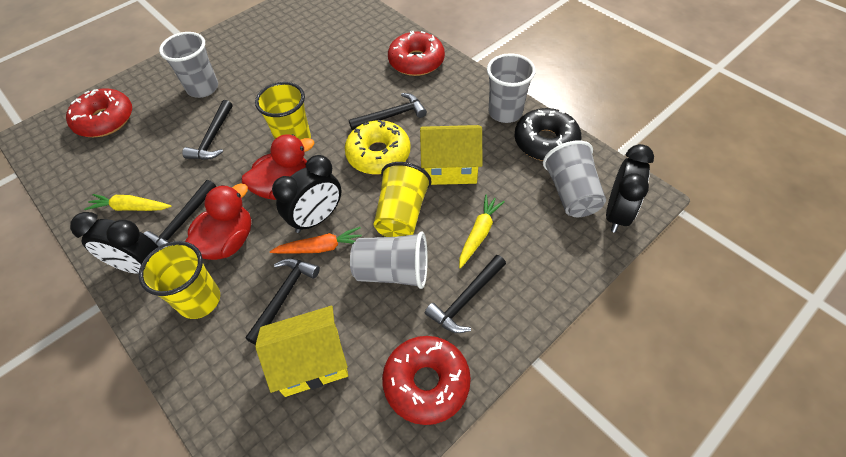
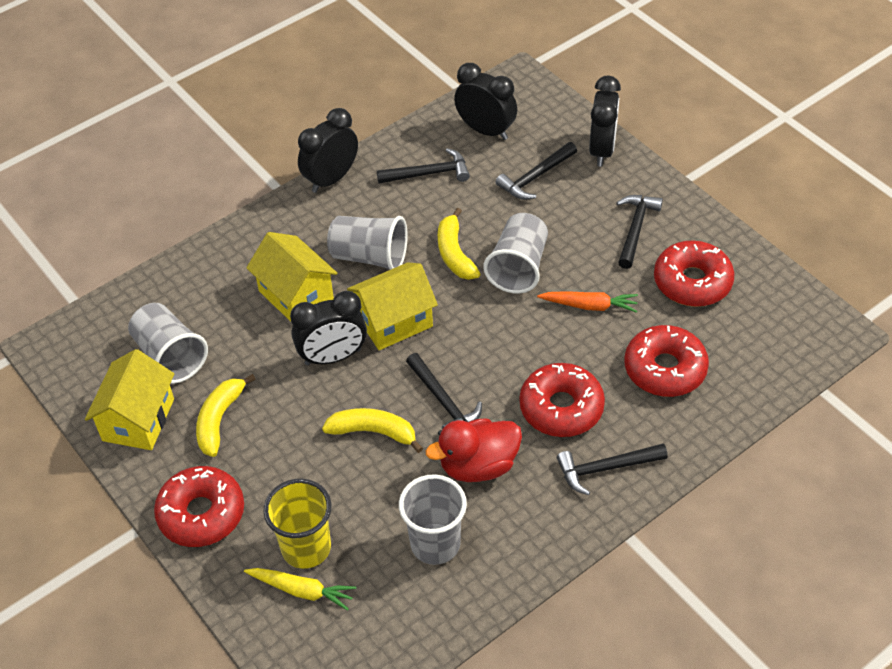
black clock: 3 -> 4
black donut: 1 -> 0
red donut: 3 -> 4
red duck: 2 -> 1
yellow banana: 0 -> 3
yellow carrot: 2 -> 1
yellow cup: 3 -> 1
yellow donut: 1 -> 0
yellow house: 2 -> 3

